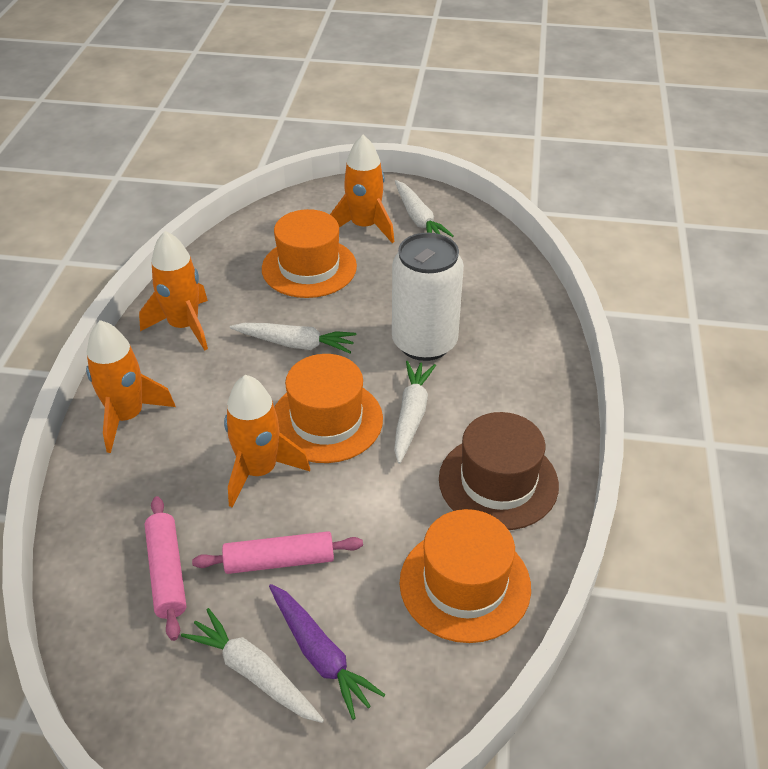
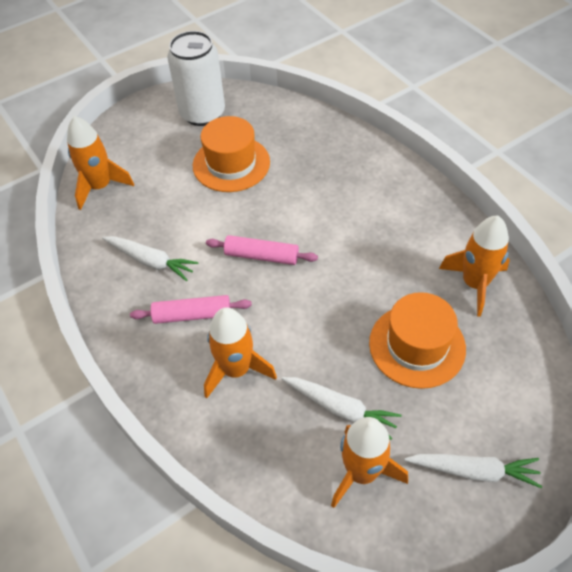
brown hat: 1 -> 0
orange hat: 3 -> 2
purple carrot: 1 -> 0
white carrot: 4 -> 3

